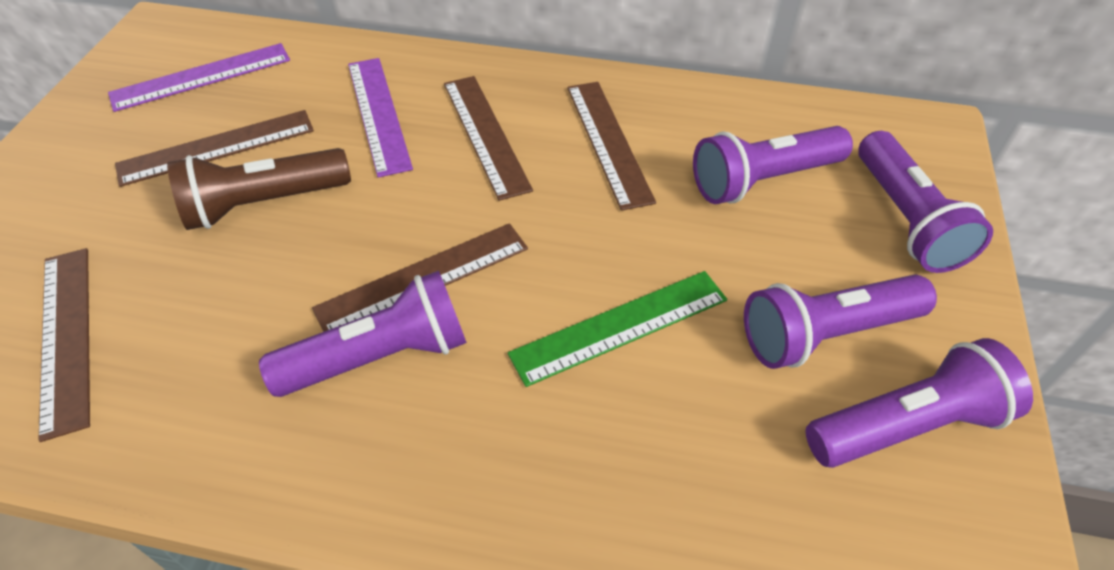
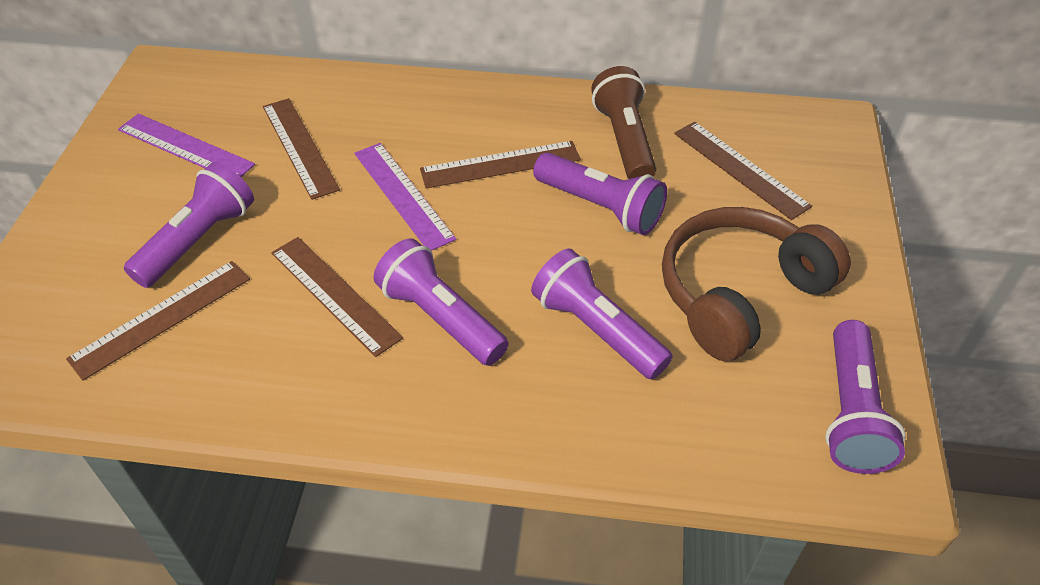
brown headphones: 0 -> 1
green ruler: 1 -> 0

